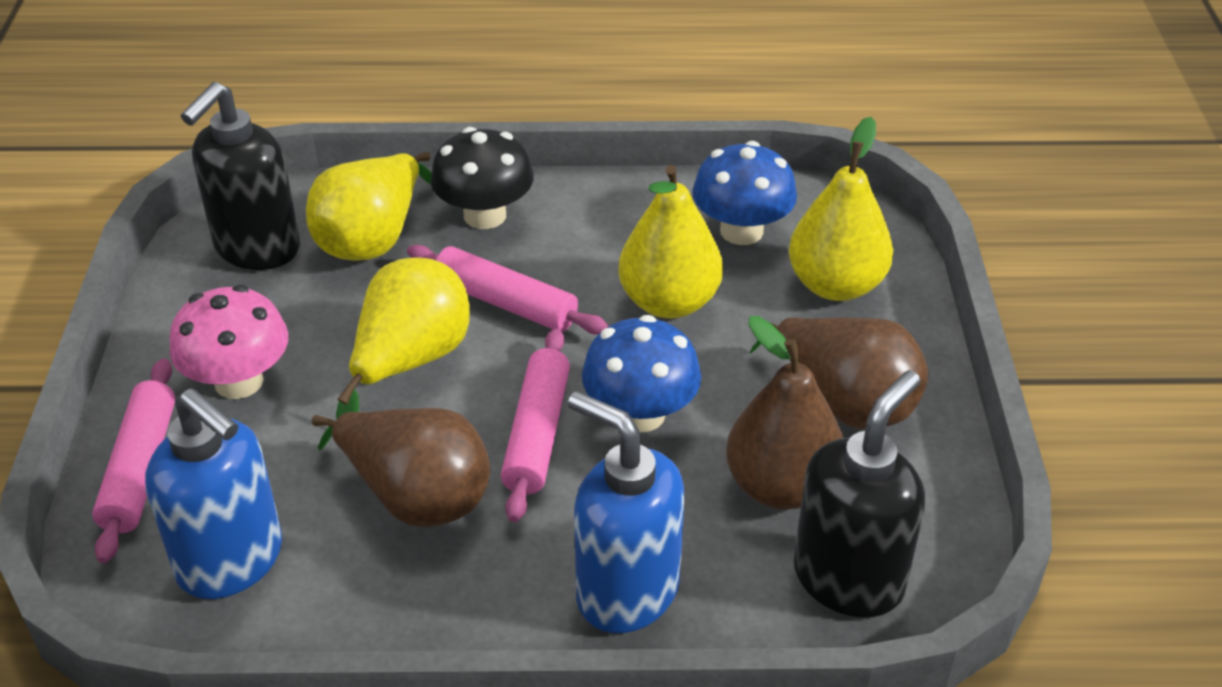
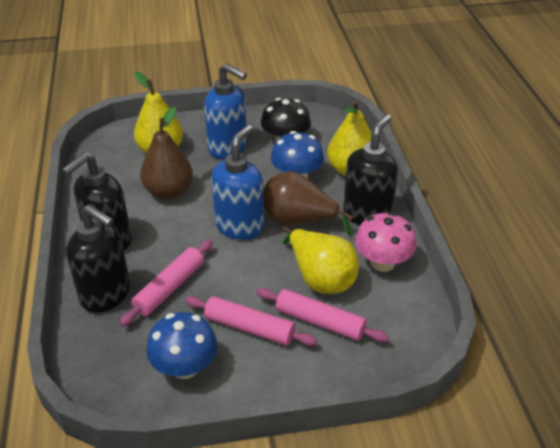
black soap dispenser: 2 -> 3
brown pear: 3 -> 2
yellow pear: 4 -> 3

